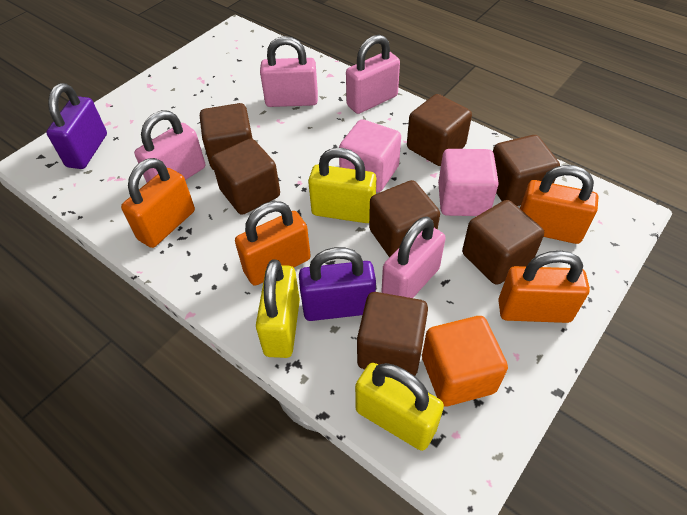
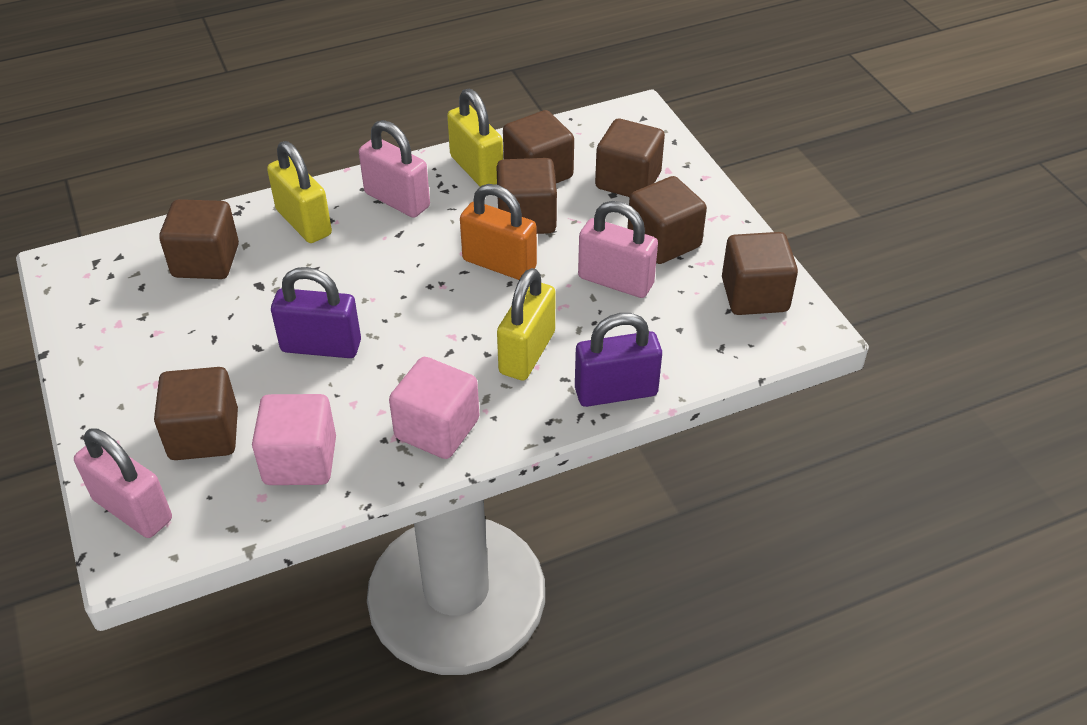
orange cube: 1 -> 0
orange padlock: 4 -> 1
pink padlock: 4 -> 3

